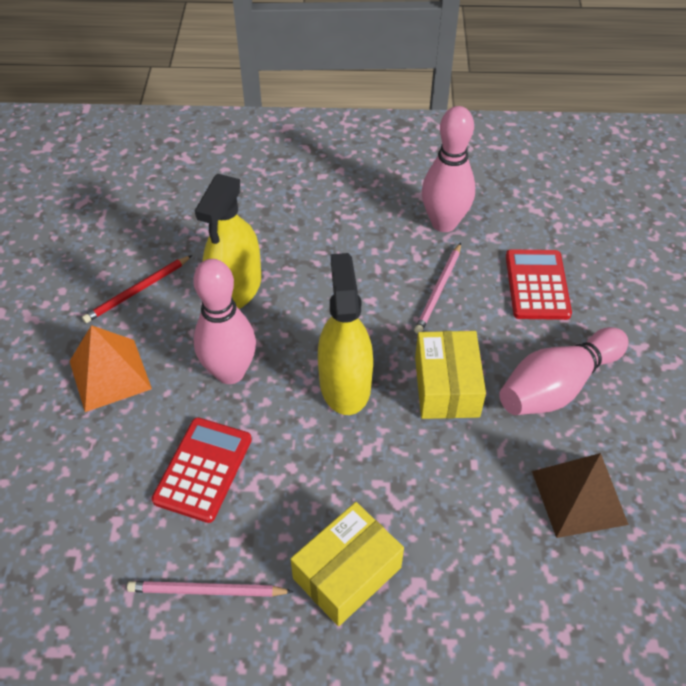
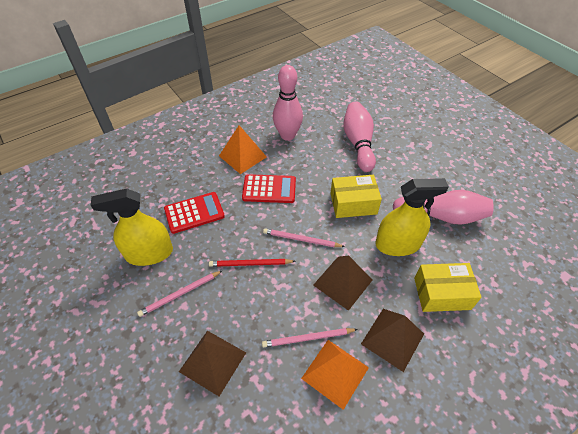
brown pyramid: 1 -> 3
orange pyramid: 1 -> 2
pink pencil: 2 -> 3

